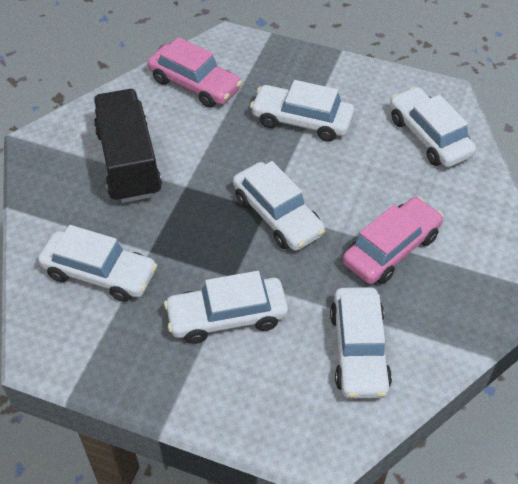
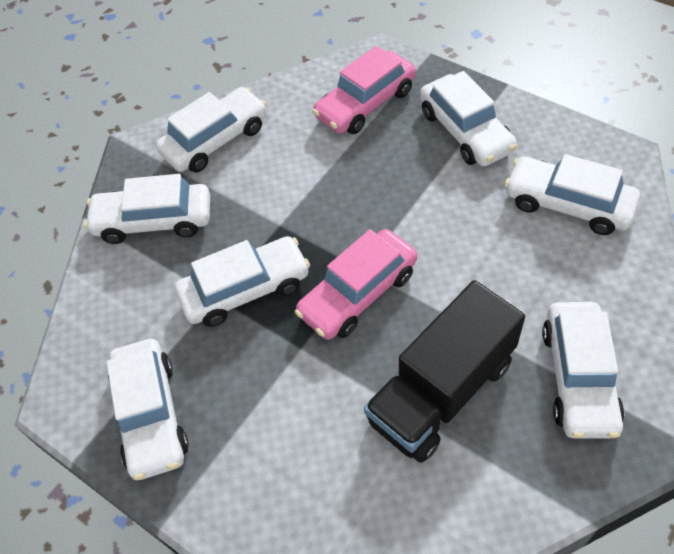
white car: 6 -> 7

